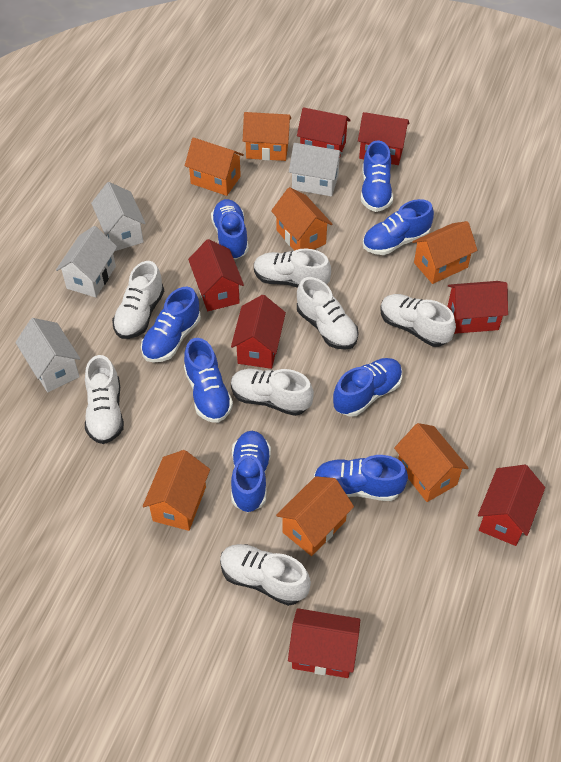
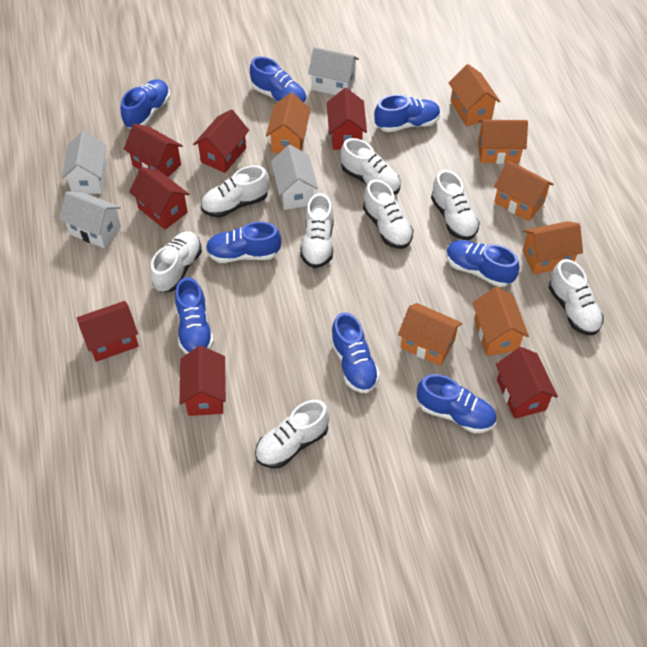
white shoe: 7 -> 8

